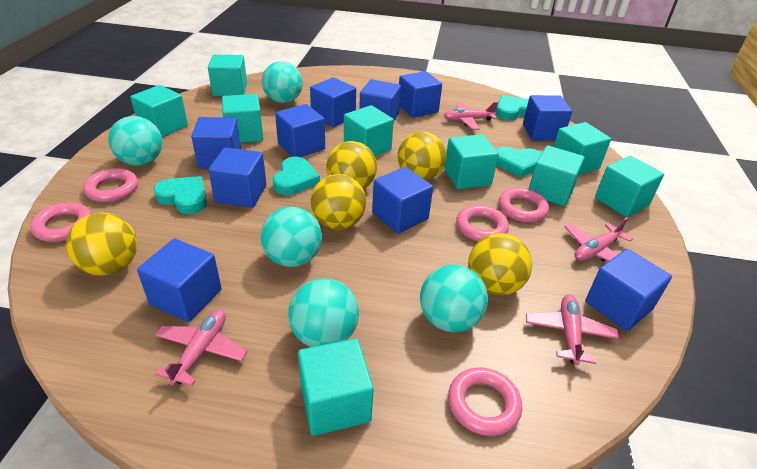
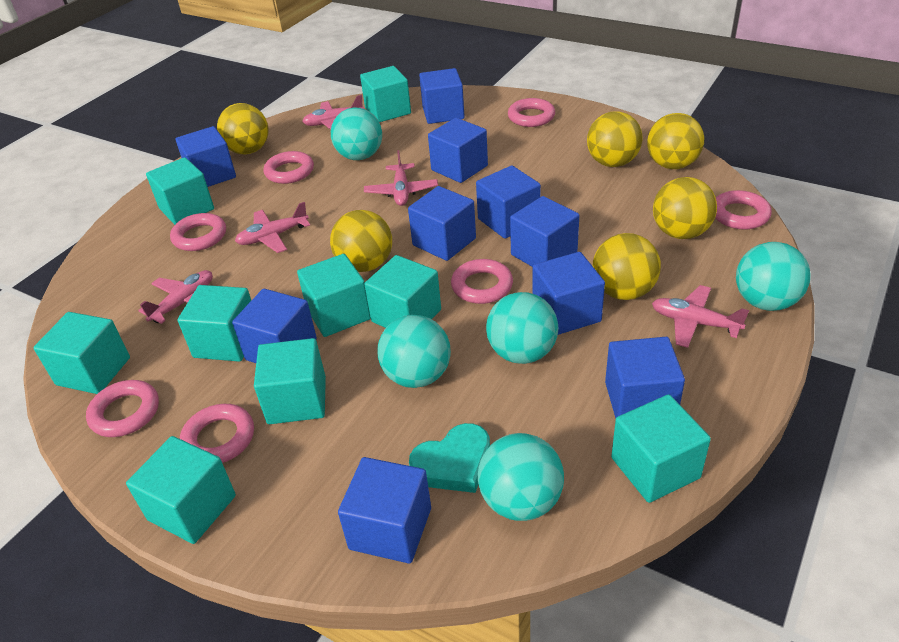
pink plane: 4 -> 5
pink ring: 5 -> 7
turquoise heart: 4 -> 1
yellow ball: 5 -> 6

